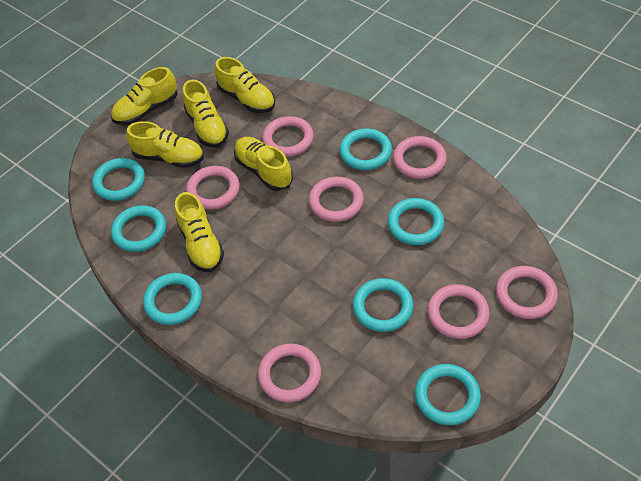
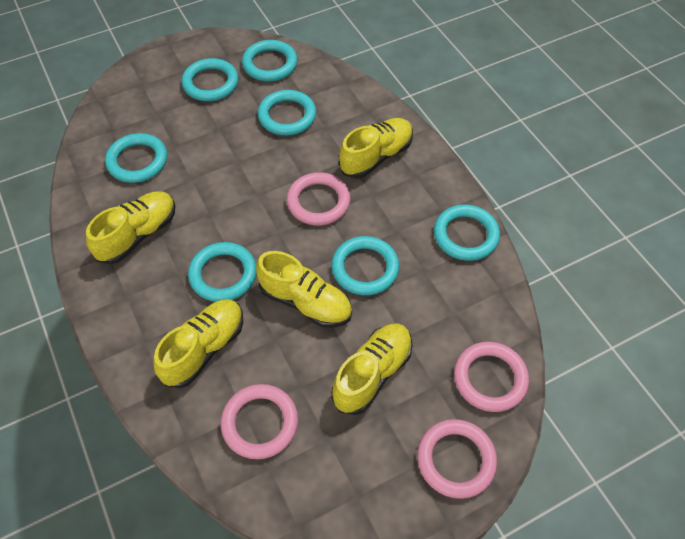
pink ring: 7 -> 4
yellow shoe: 6 -> 5

